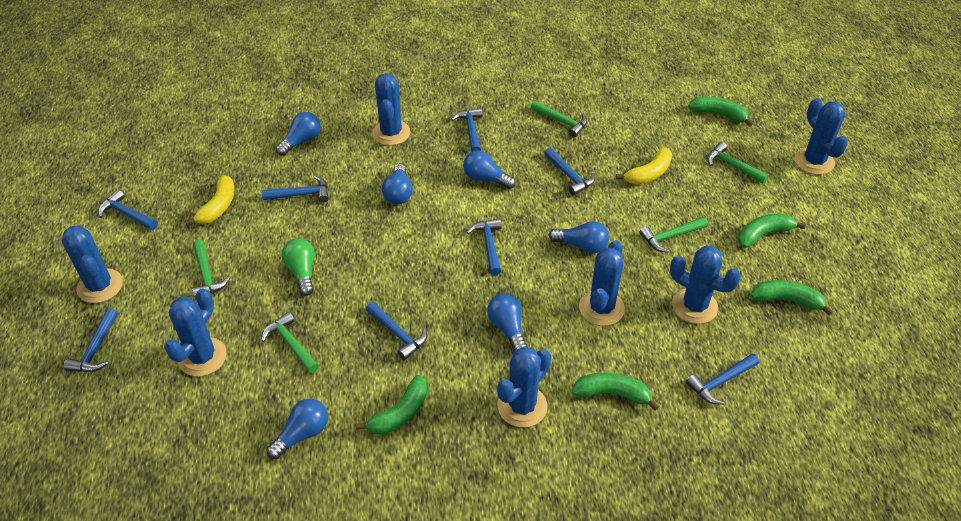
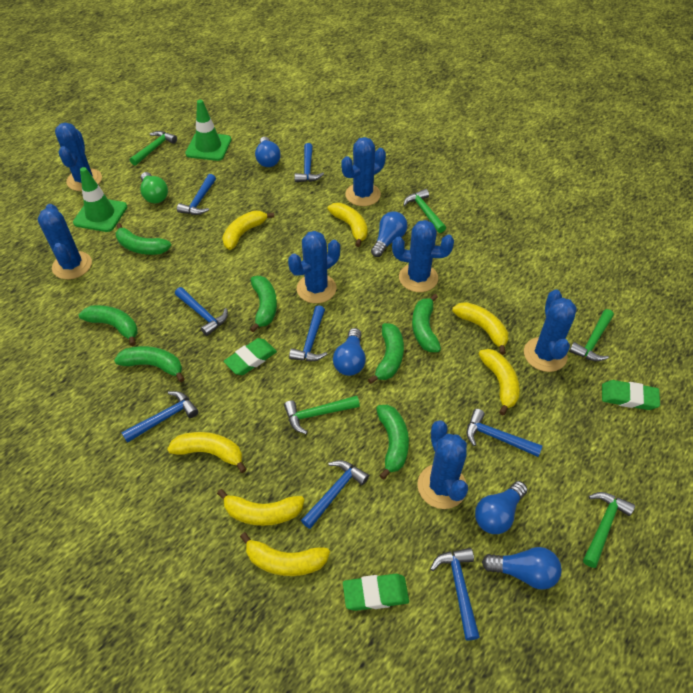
blue light bulb: 6 -> 5
green banana: 5 -> 7
green eraser: 0 -> 3
green traffic cone: 0 -> 2
yellow banana: 2 -> 7

